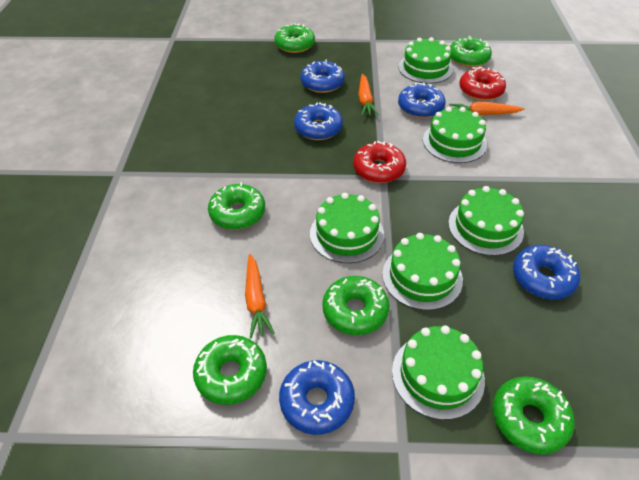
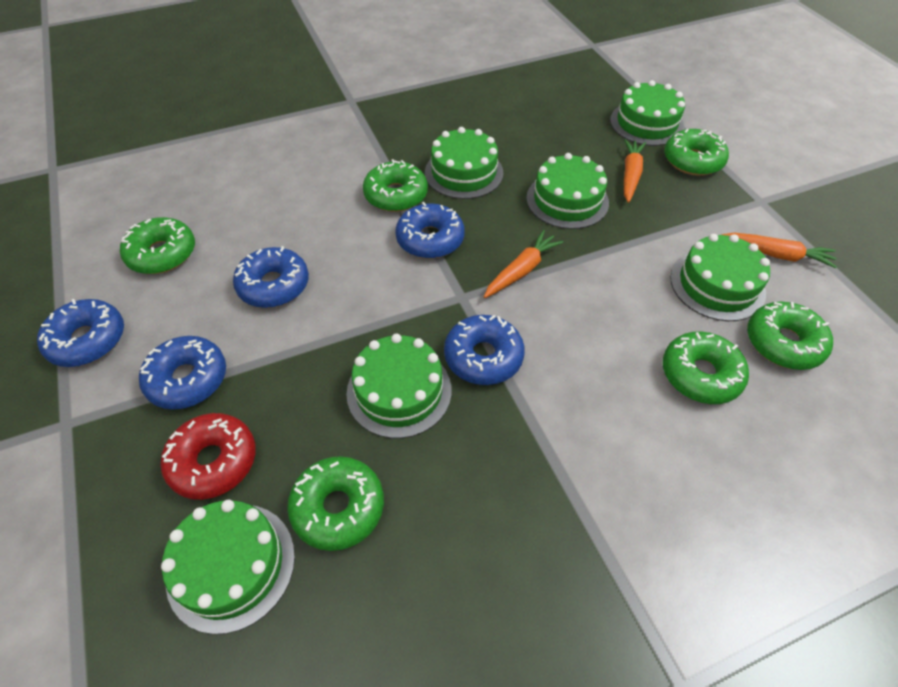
red donut: 2 -> 1

